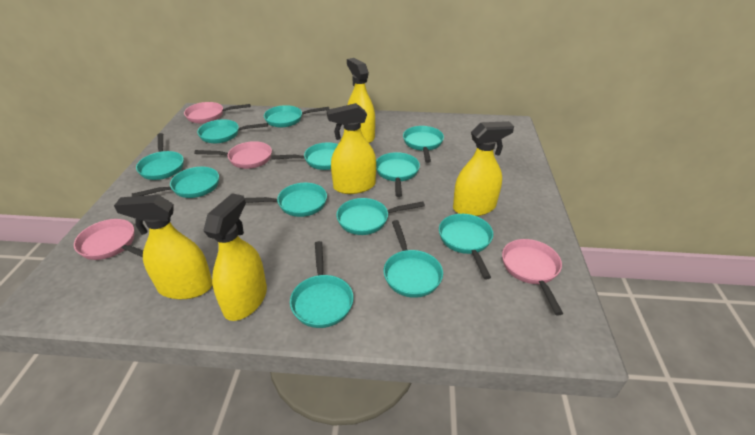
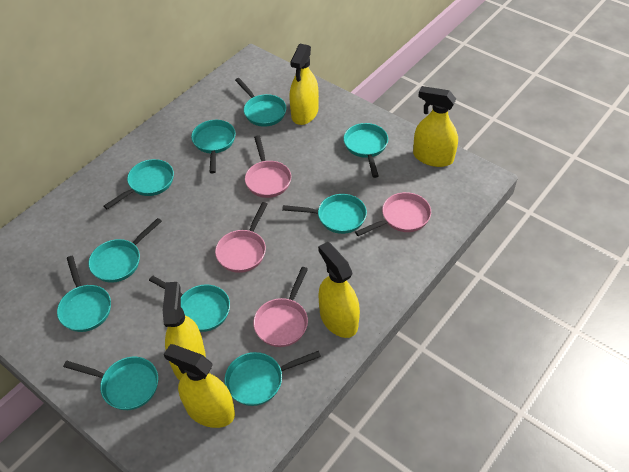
turquoise pan: 12 -> 10

